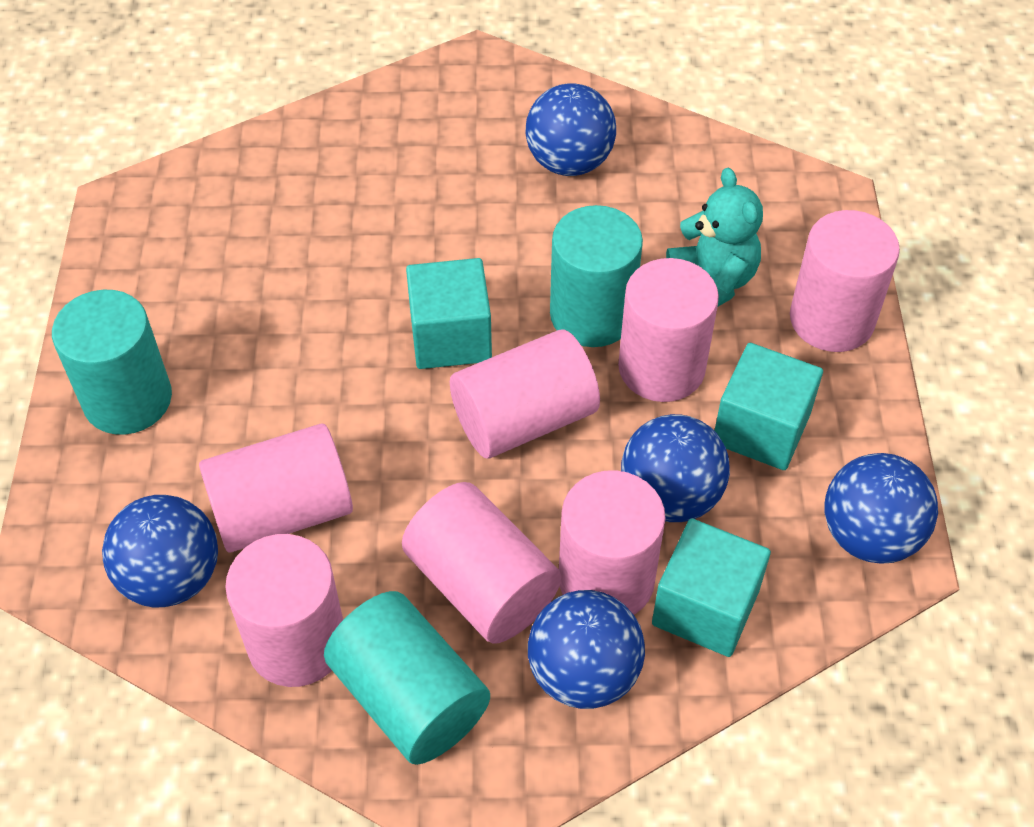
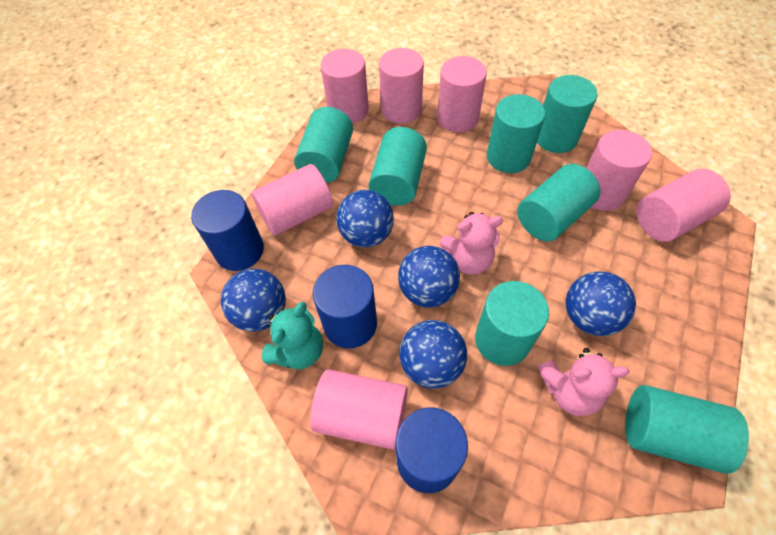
blue cylinder: 0 -> 3
pink teddy bear: 0 -> 2
turquoise cube: 3 -> 0
turquoise cylinder: 3 -> 7

